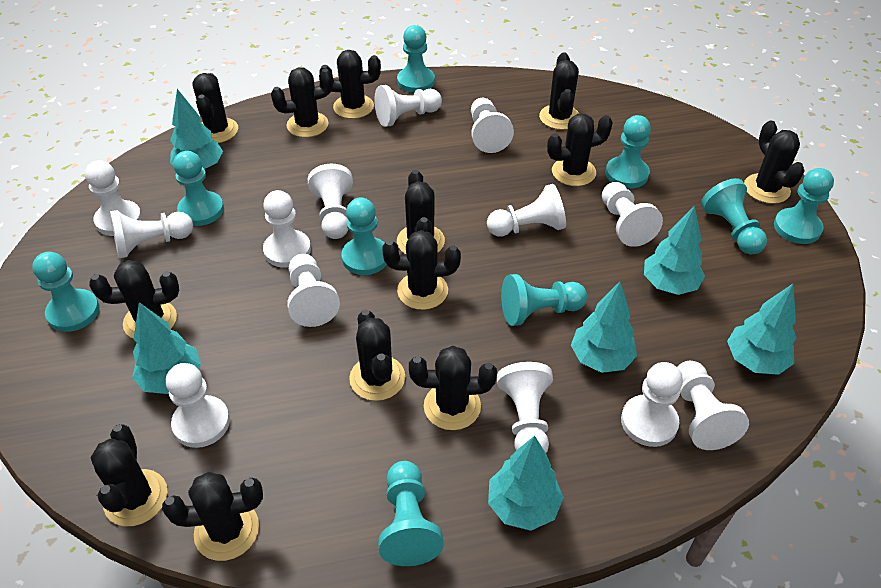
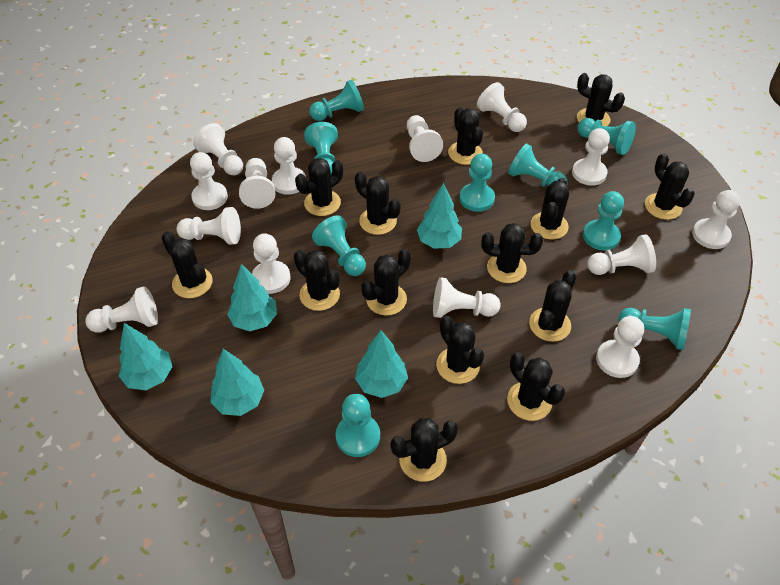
black cactus: 13 -> 14
turquoise tree: 6 -> 5
white pawn: 13 -> 14

